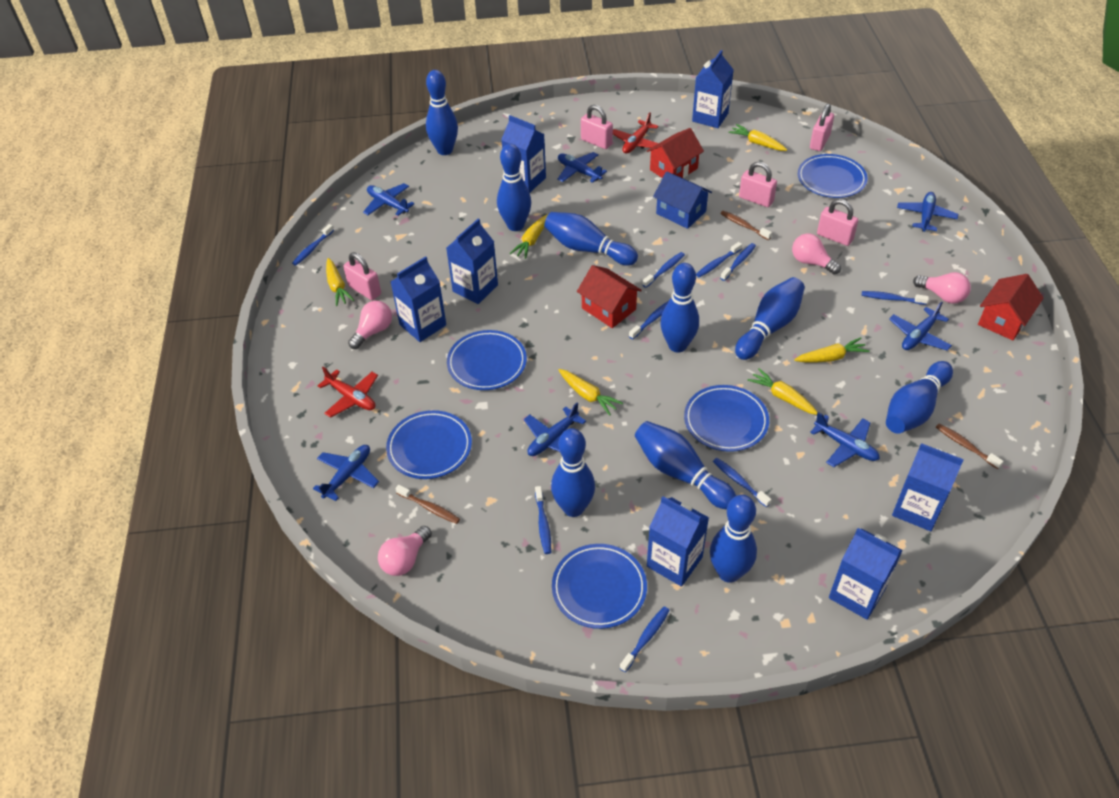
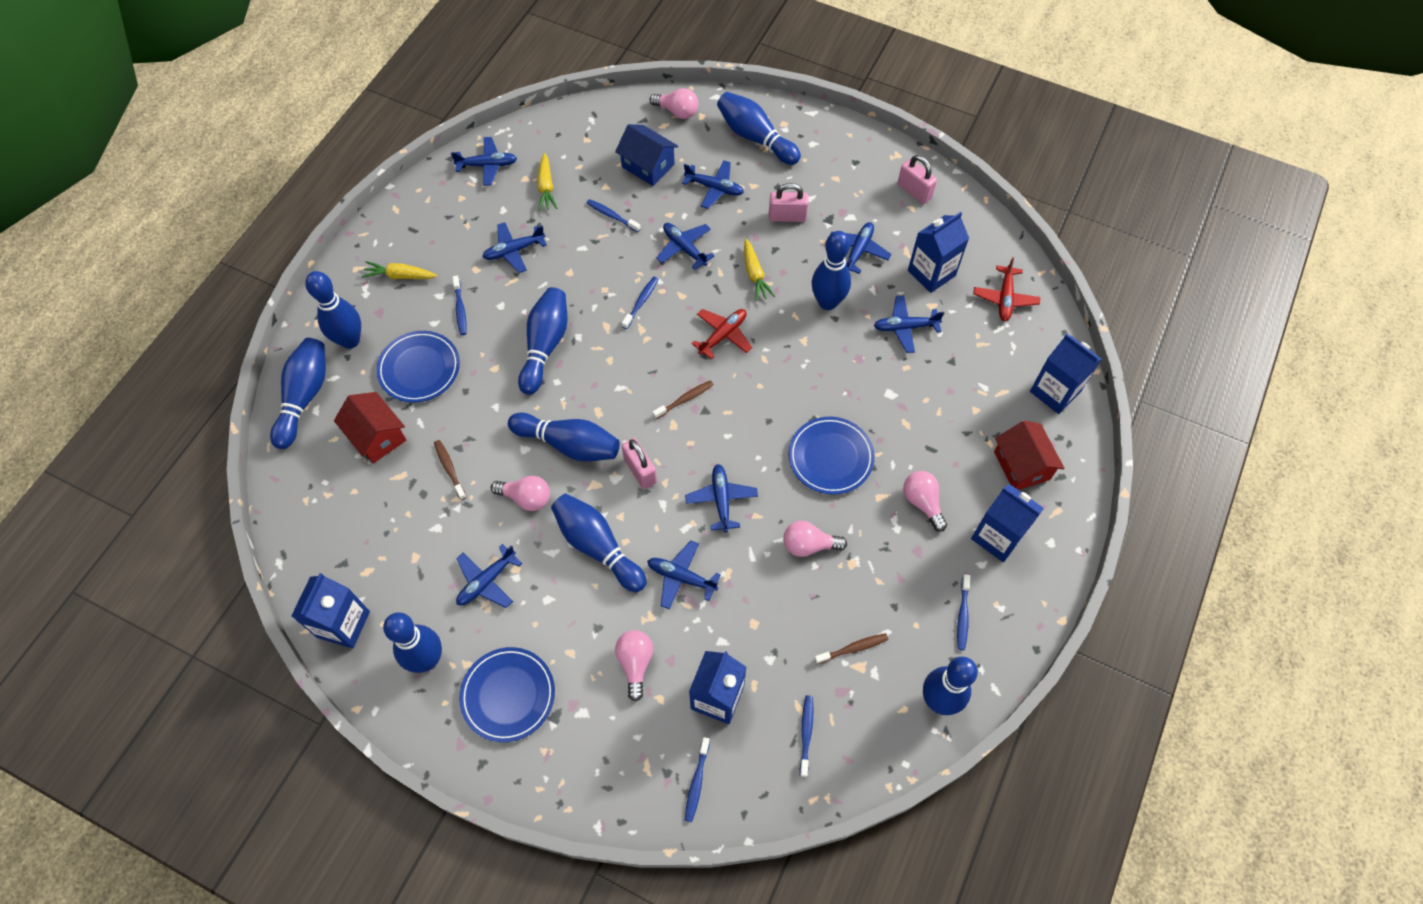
blue carton: 7 -> 5
blue plane: 7 -> 9
blue plate: 5 -> 3
blue toothbrush: 9 -> 6
pink light bulb: 4 -> 5
pink padlock: 5 -> 3
red house: 3 -> 2
yellow carrot: 6 -> 3

